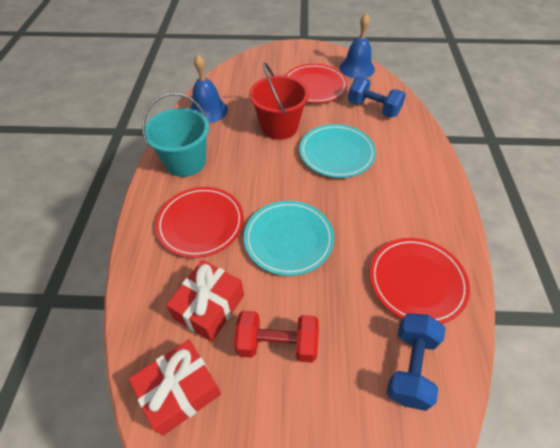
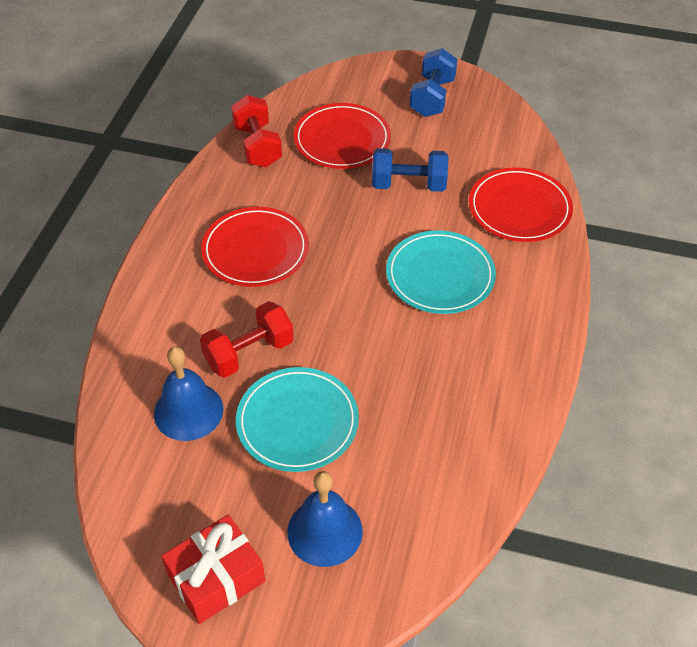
red bucket: 1 -> 0
red dumbbell: 1 -> 2
red gift: 2 -> 1
turquoise bucket: 1 -> 0

